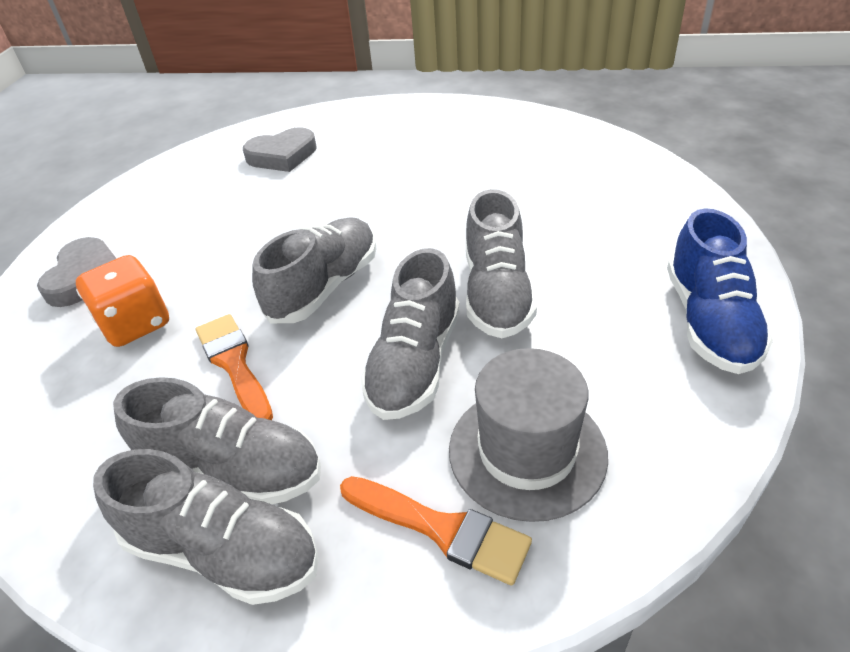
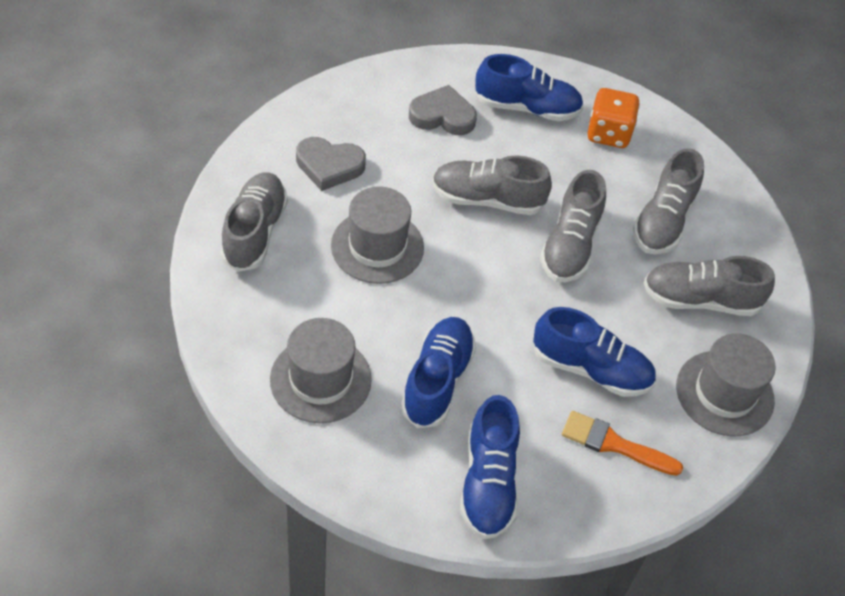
blue shoe: 1 -> 4
grey hat: 1 -> 3
orange brush: 2 -> 1

